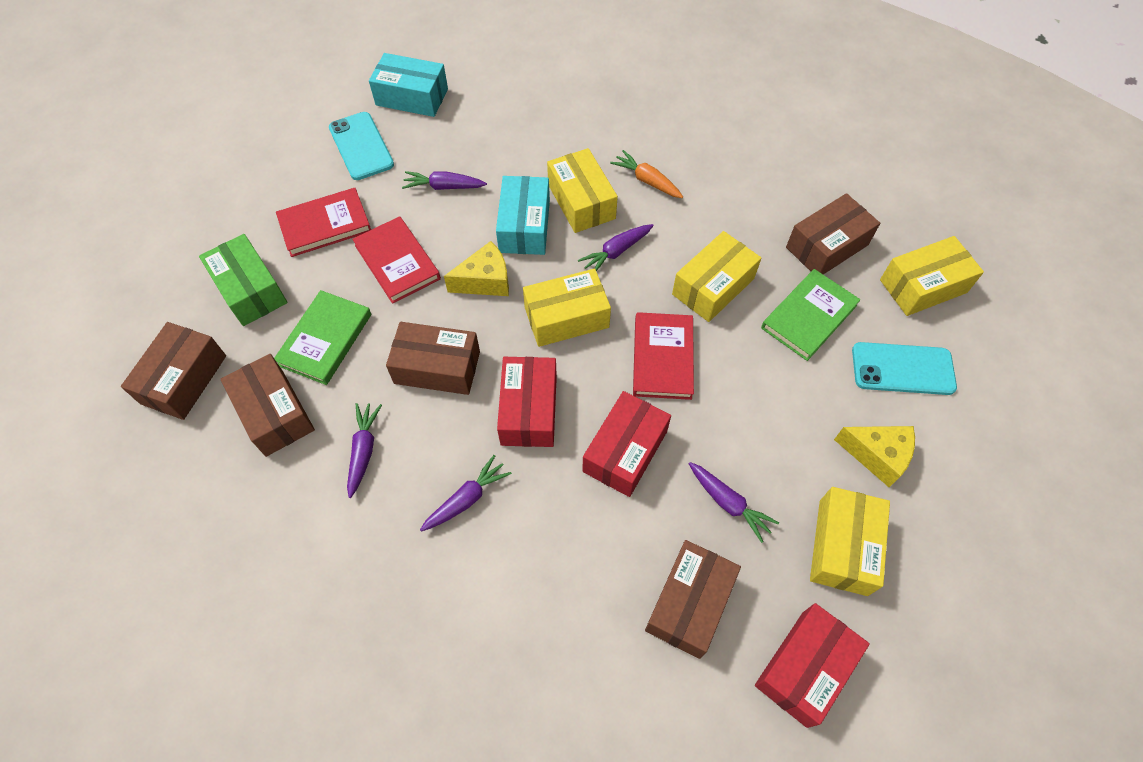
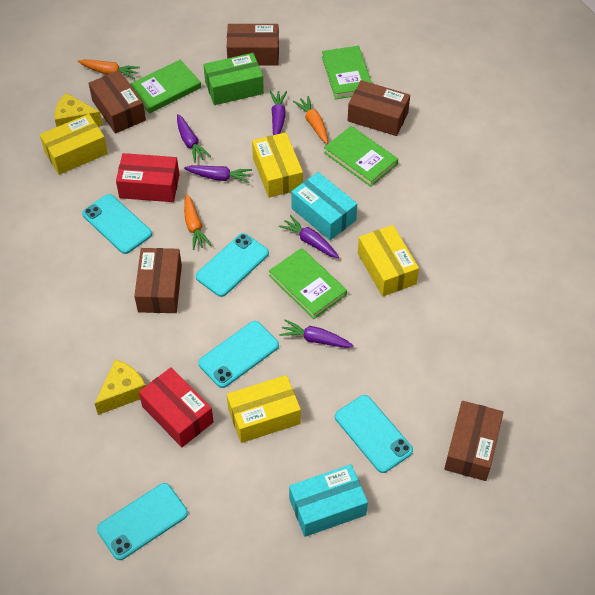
green book: 2 -> 4
orange carrot: 1 -> 3
red book: 3 -> 0
red box: 3 -> 2
turquoise phone: 2 -> 5
yellow box: 5 -> 4

